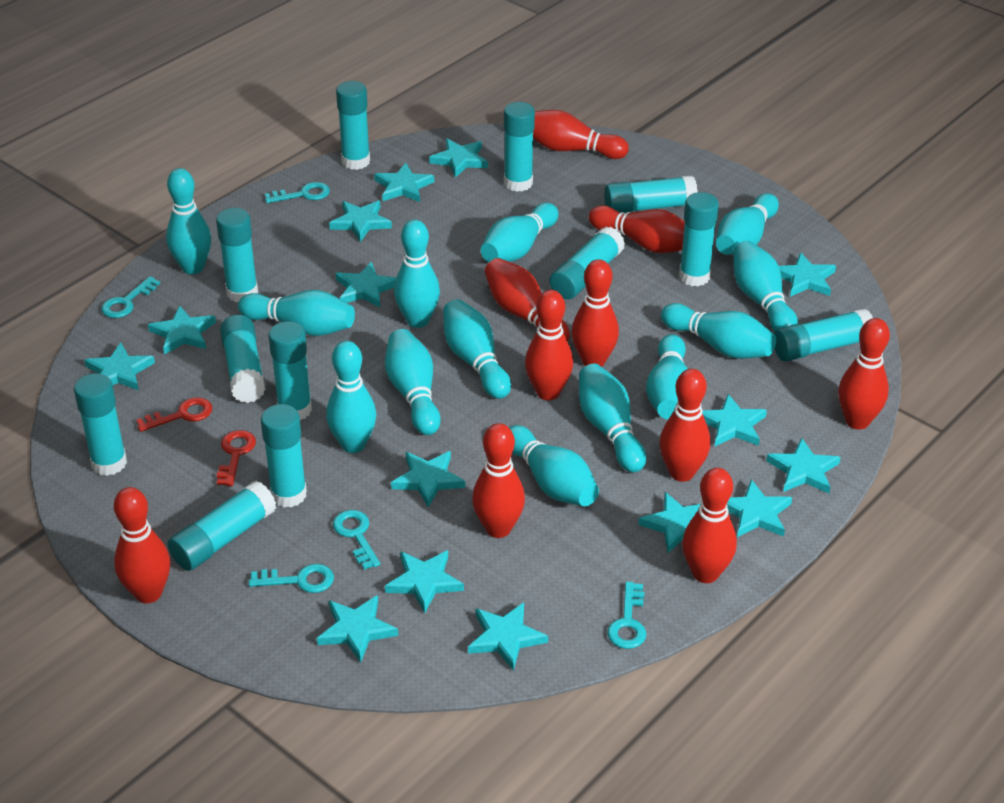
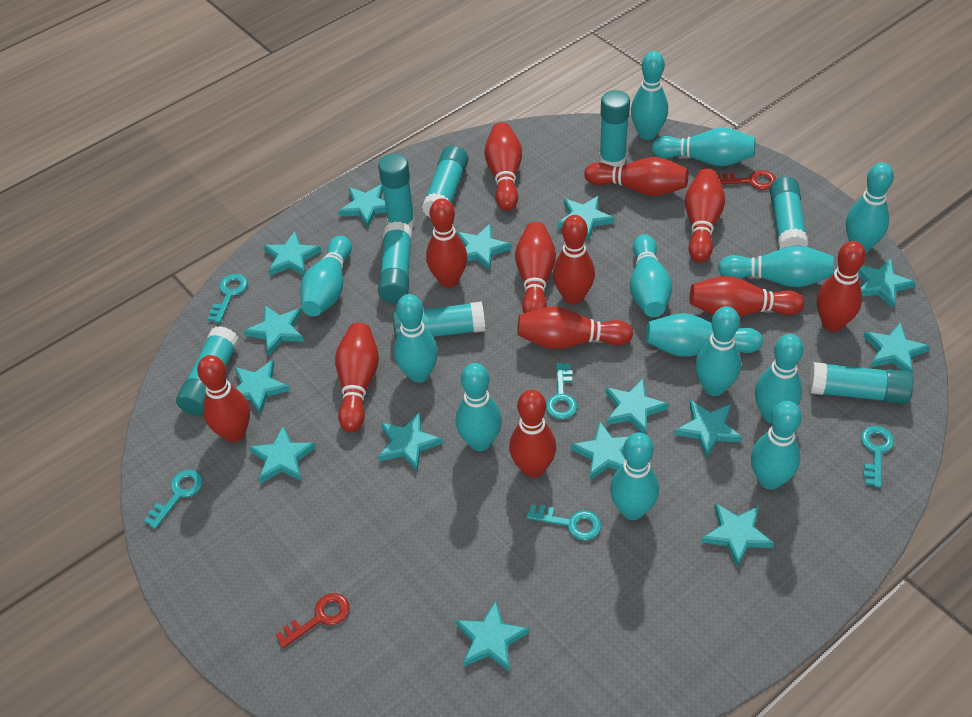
red bowling pin: 10 -> 12
turquoise glue stick: 12 -> 8

